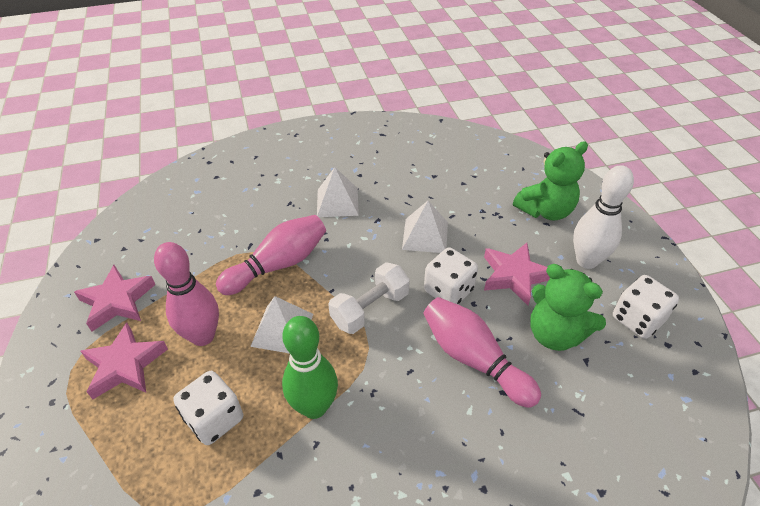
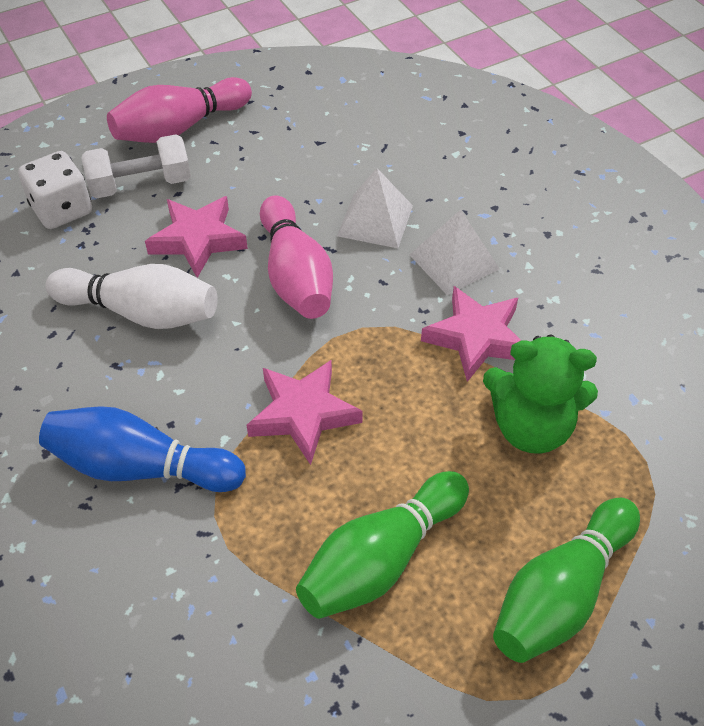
blue bowling pin: 0 -> 1
green bowling pin: 1 -> 2
green teddy bear: 2 -> 1
pink bowling pin: 3 -> 2
white dice: 3 -> 1
white pyramid: 3 -> 2

